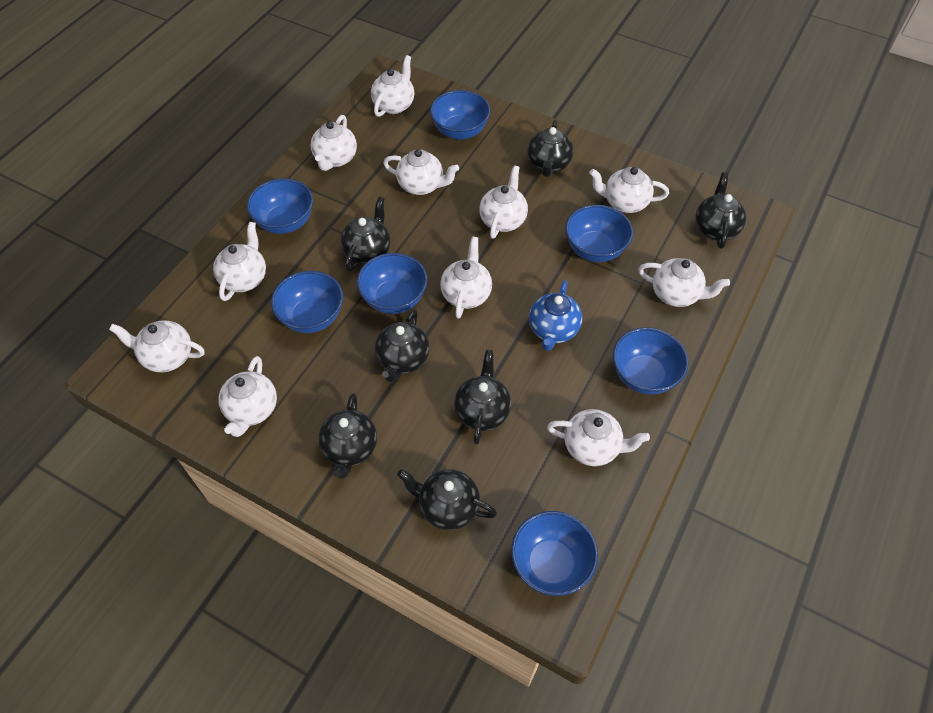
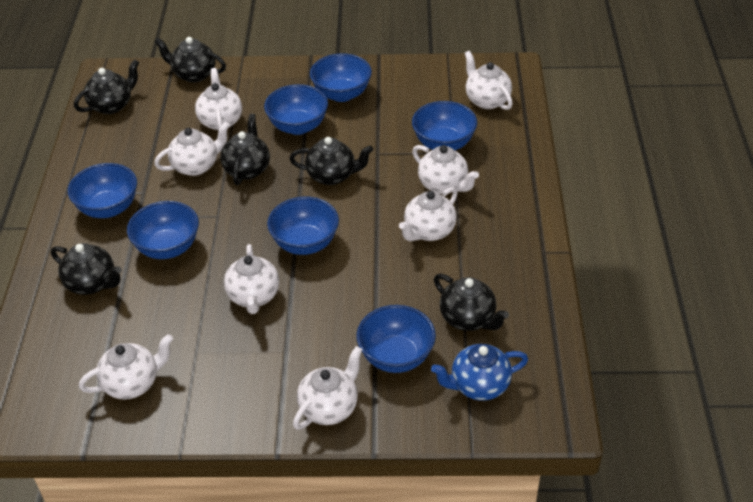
black teapot: 7 -> 6
white teapot: 11 -> 8

